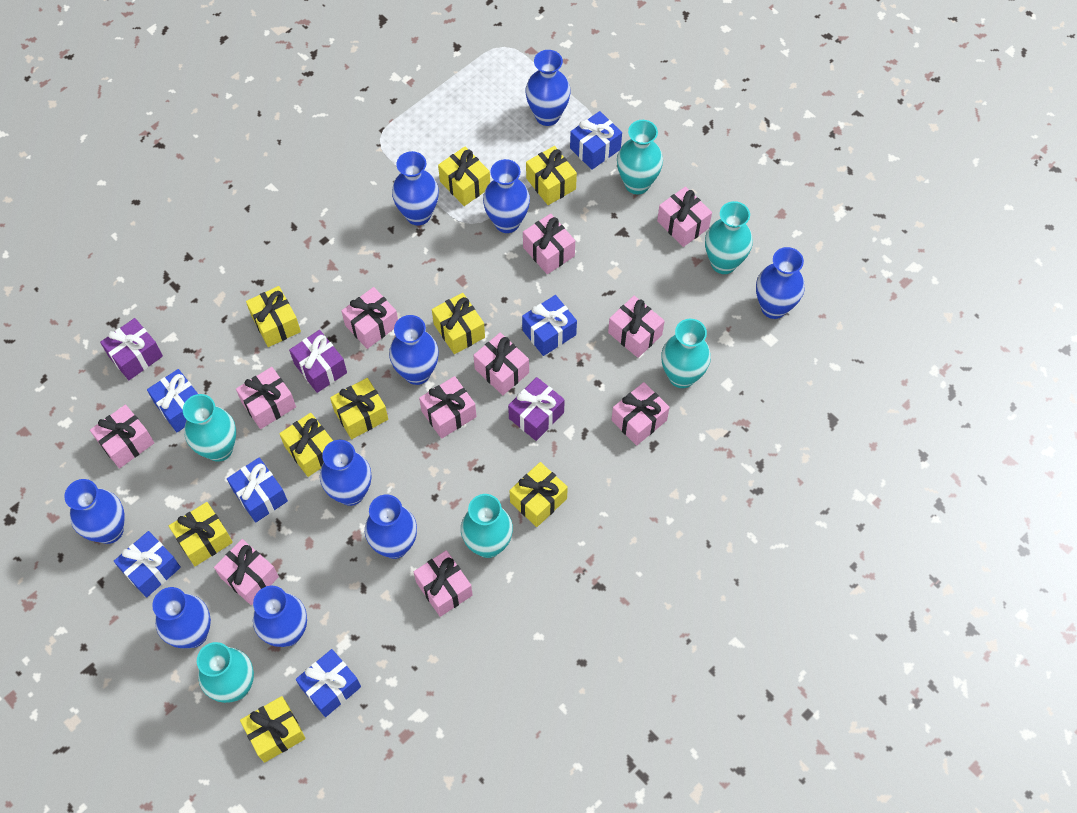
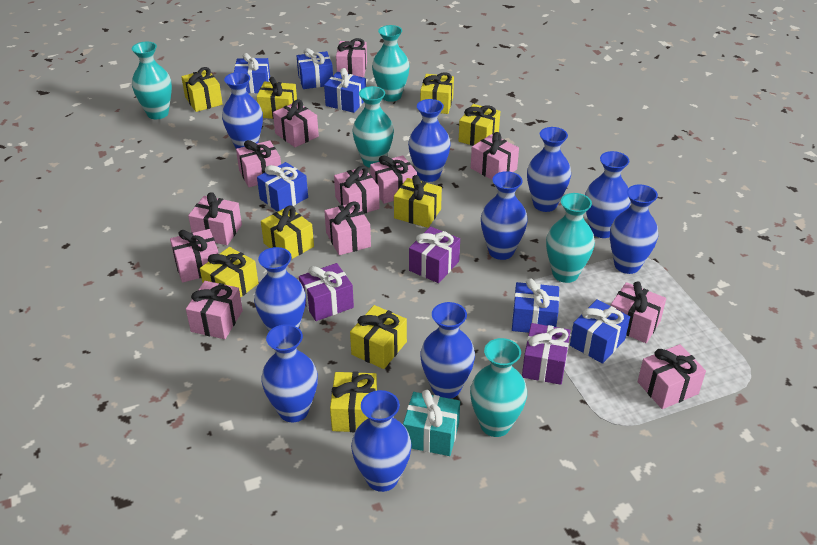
pink gift: 11 -> 12
turquoise gift: 0 -> 1
turquoise vase: 6 -> 5

